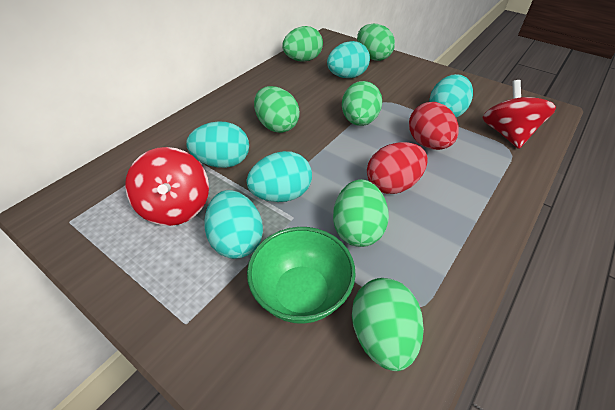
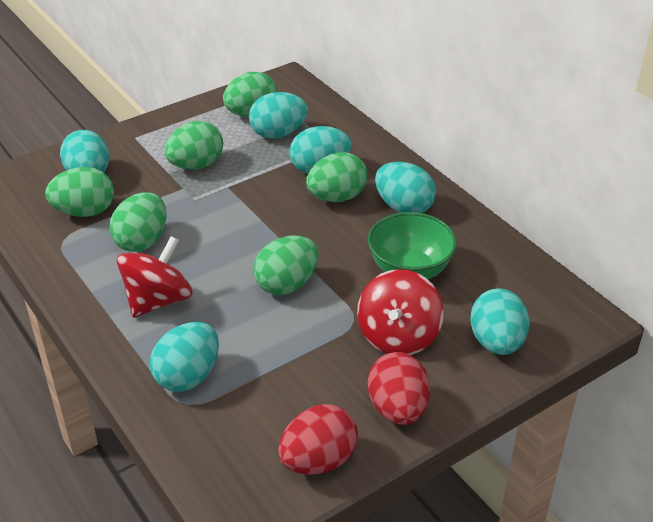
turquoise egg: 5 -> 6

